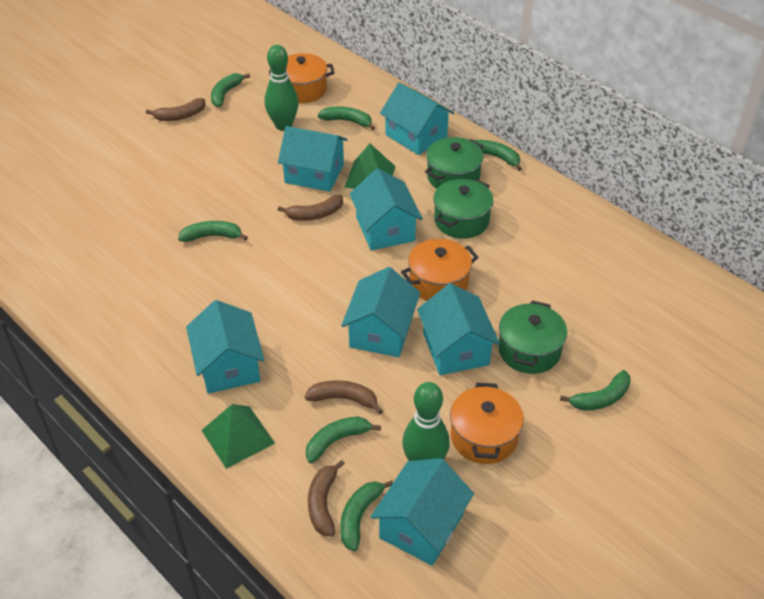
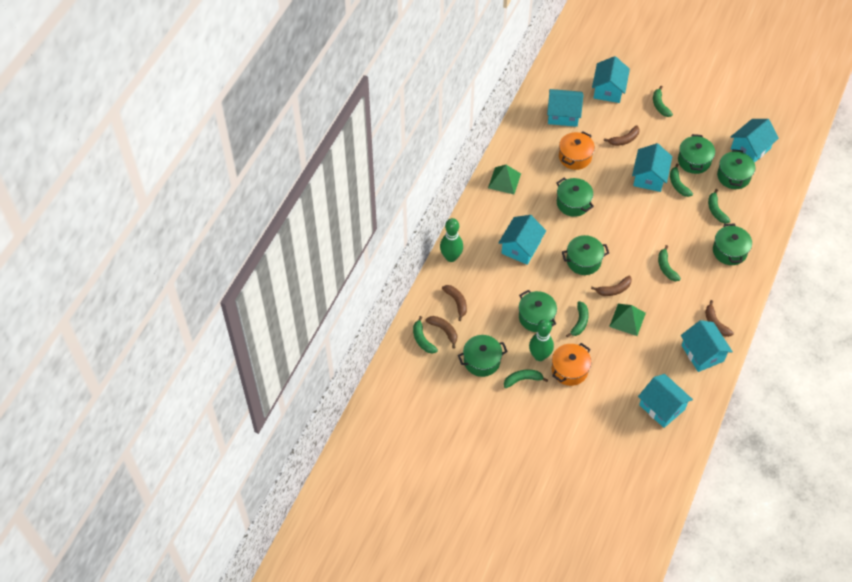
brown banana: 4 -> 5
green pot: 3 -> 7
orange pot: 3 -> 2

